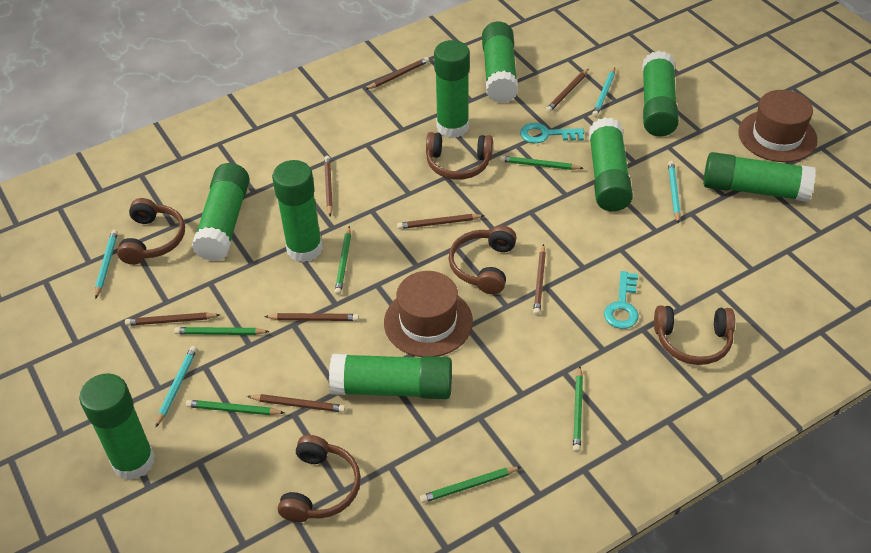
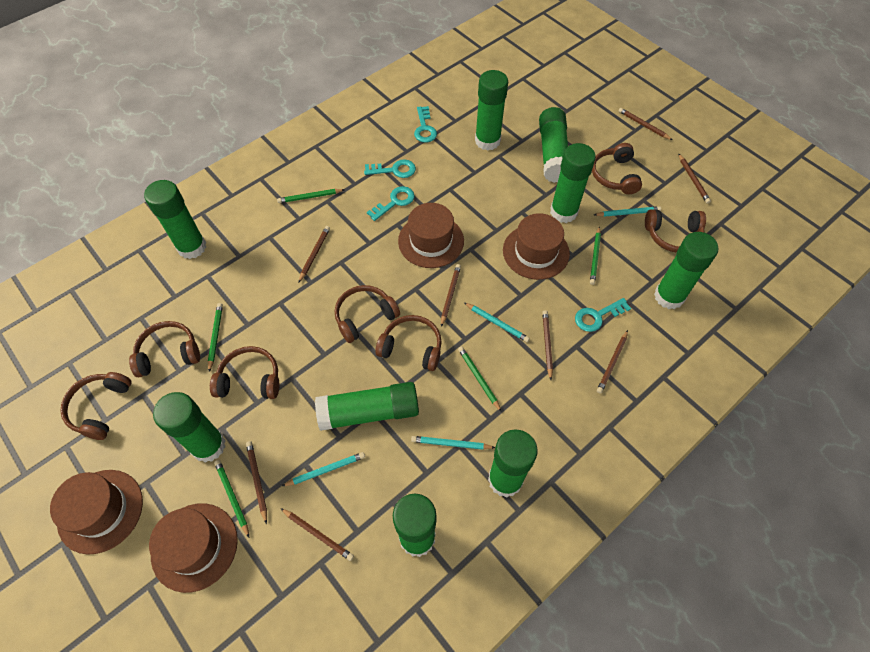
brown hat: 2 -> 4
brown headphones: 5 -> 7
green pencil: 6 -> 5
turquoise key: 2 -> 4

